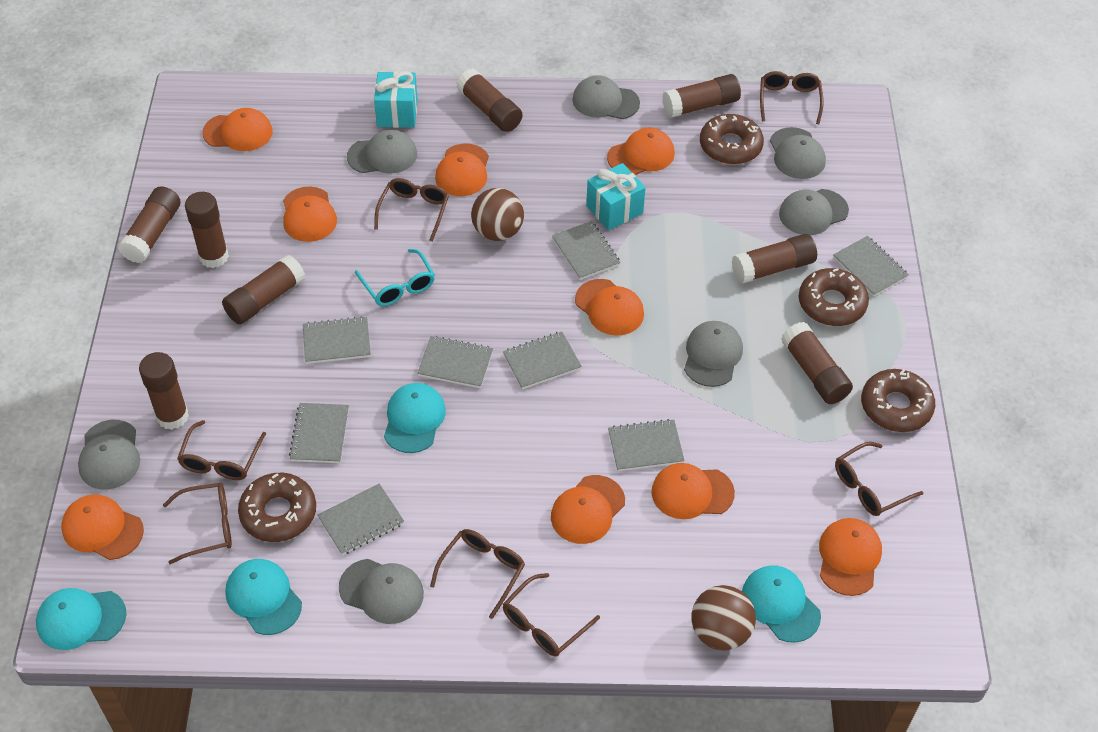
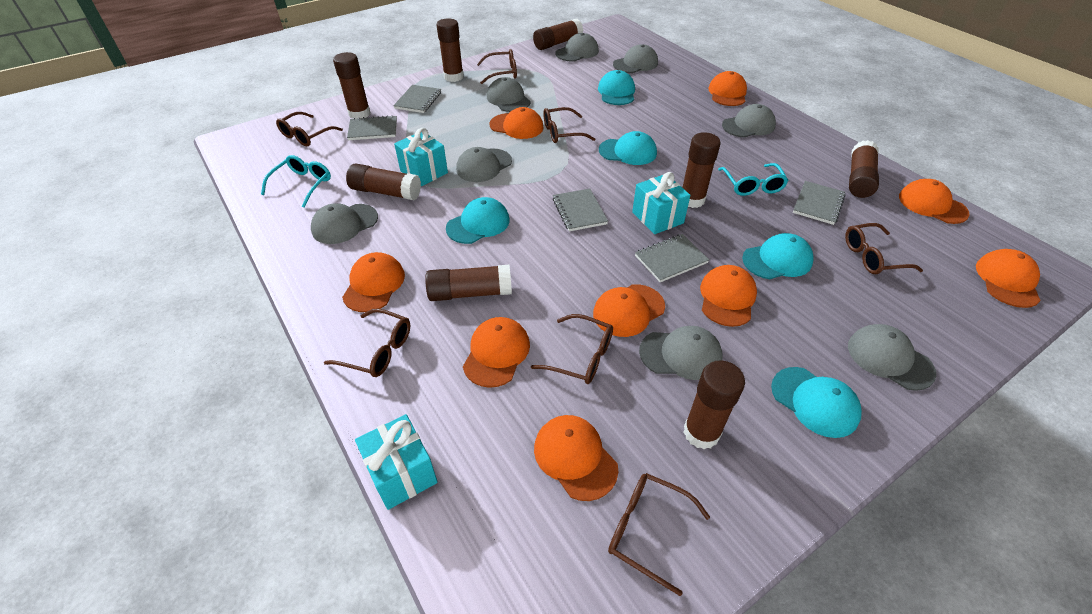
brown ball: 2 -> 0
brown donut: 4 -> 0
grey cap: 7 -> 8
grey notebook: 8 -> 5
turquoise cap: 4 -> 5
turquoise gift: 2 -> 3
turquoise glasses: 1 -> 2

